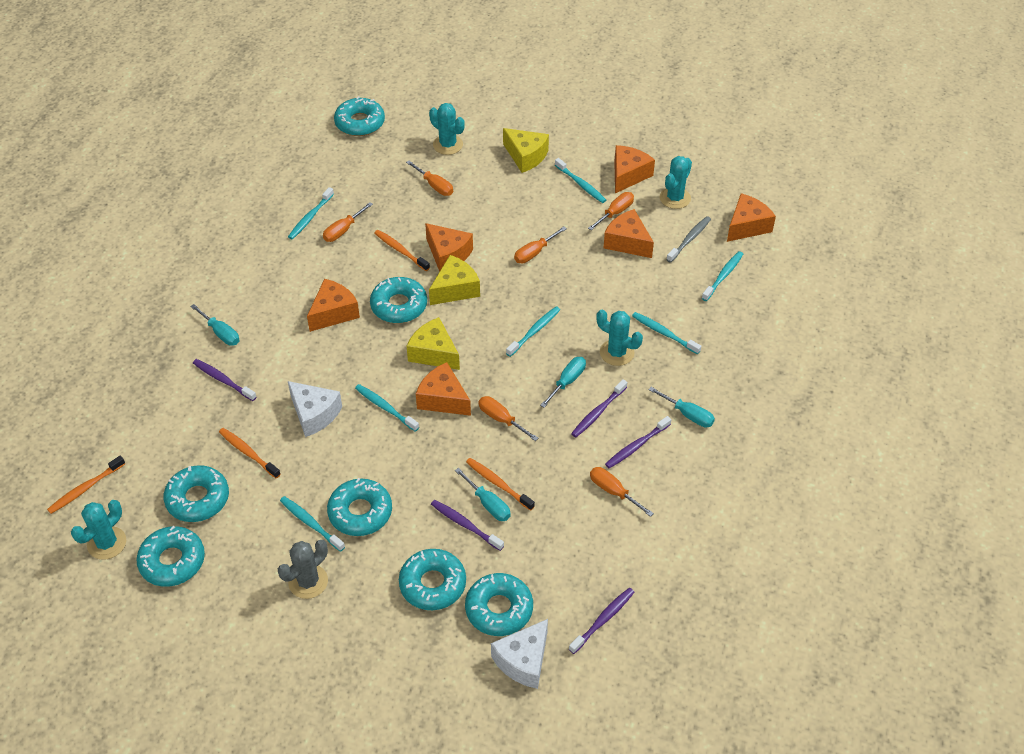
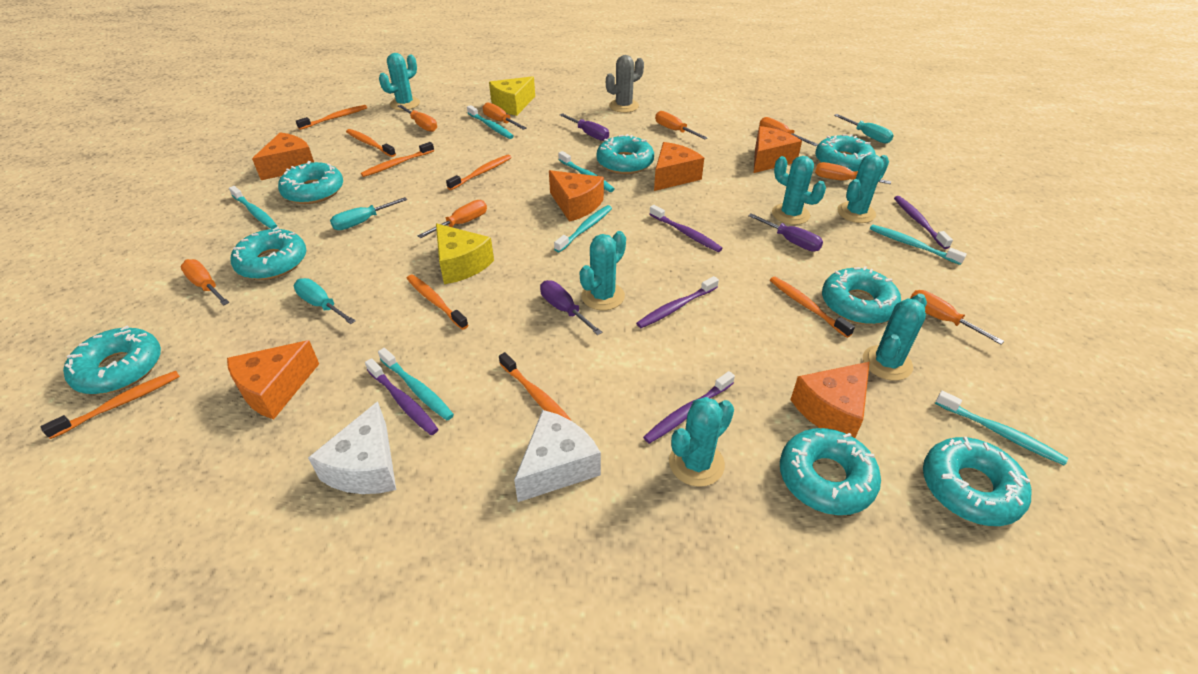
grey toothbrush: 1 -> 0
orange screwdriver: 6 -> 8
orange toothbrush: 4 -> 8
purple screwdriver: 0 -> 3
turquoise cactus: 4 -> 6
turquoise donut: 7 -> 8
turquoise screwdriver: 4 -> 3
yellow cheese: 3 -> 2

